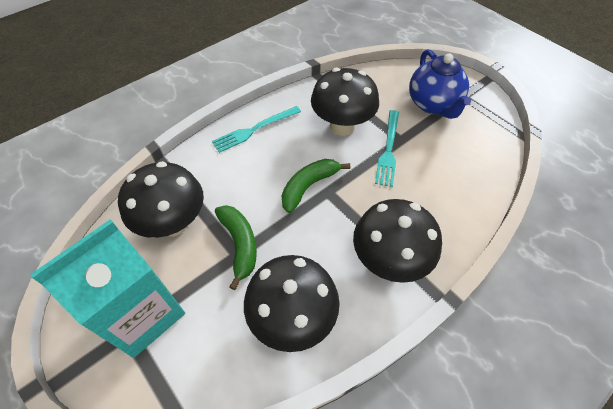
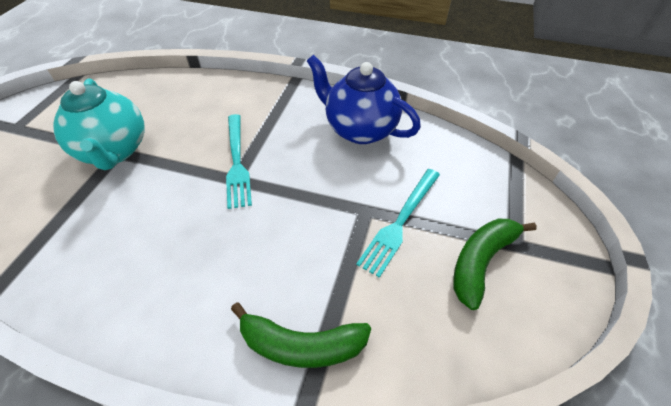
black mushroom: 4 -> 0
turquoise carton: 1 -> 0
turquoise teapot: 0 -> 1

